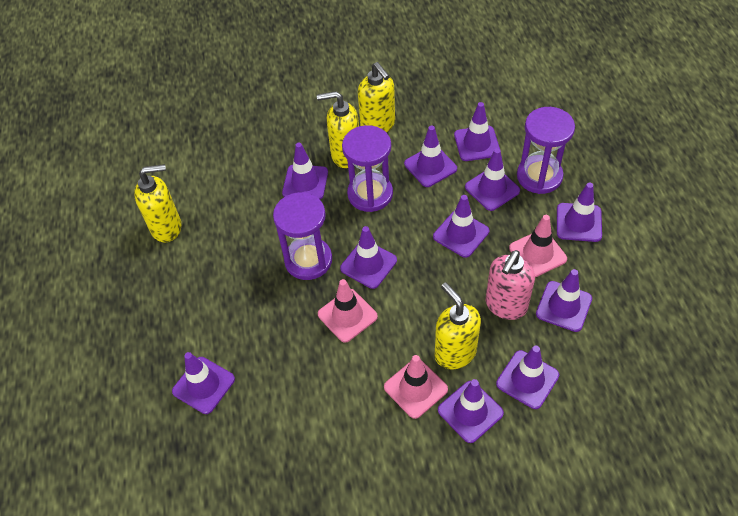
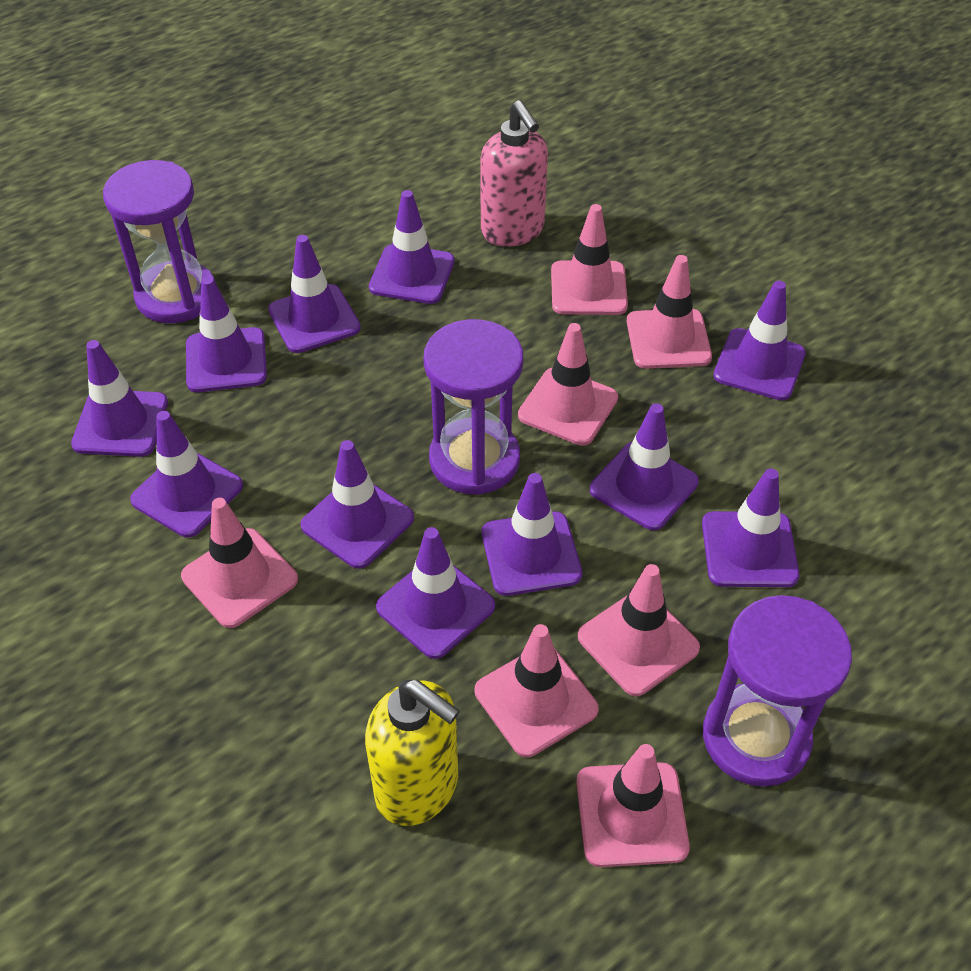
pink traffic cone: 3 -> 7
yellow soap dispenser: 4 -> 1

